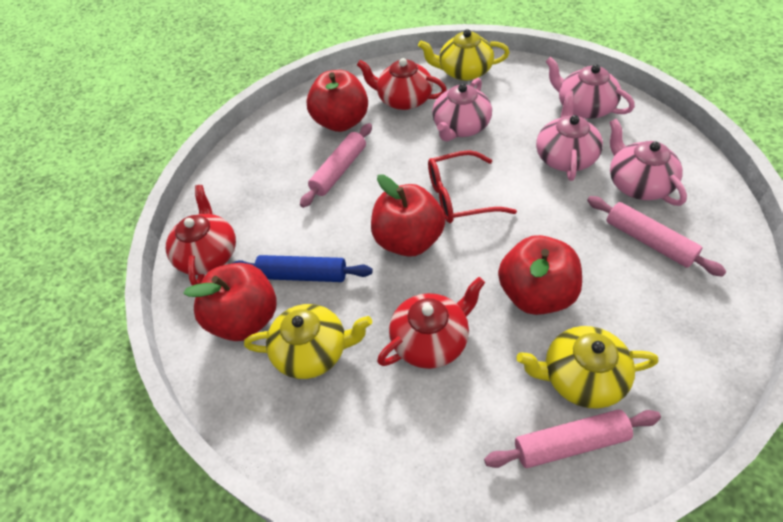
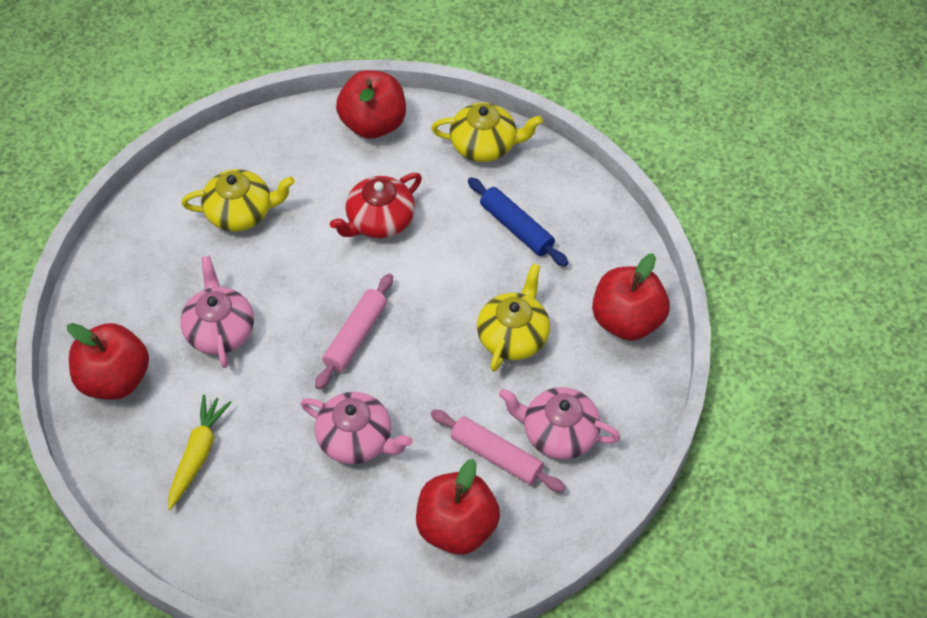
pink rolling pin: 3 -> 2
pink teapot: 4 -> 3
red glasses: 1 -> 0
red teapot: 3 -> 1
yellow carrot: 0 -> 1

